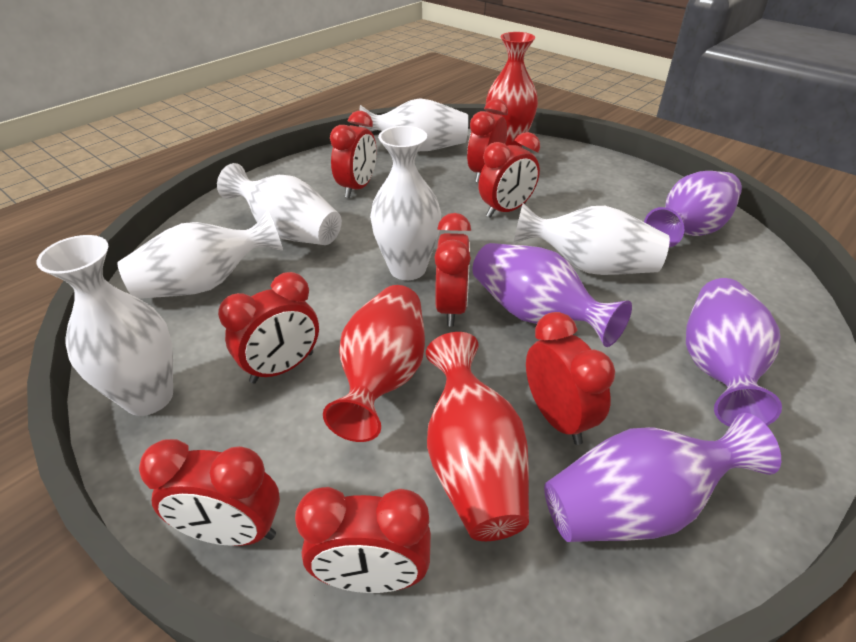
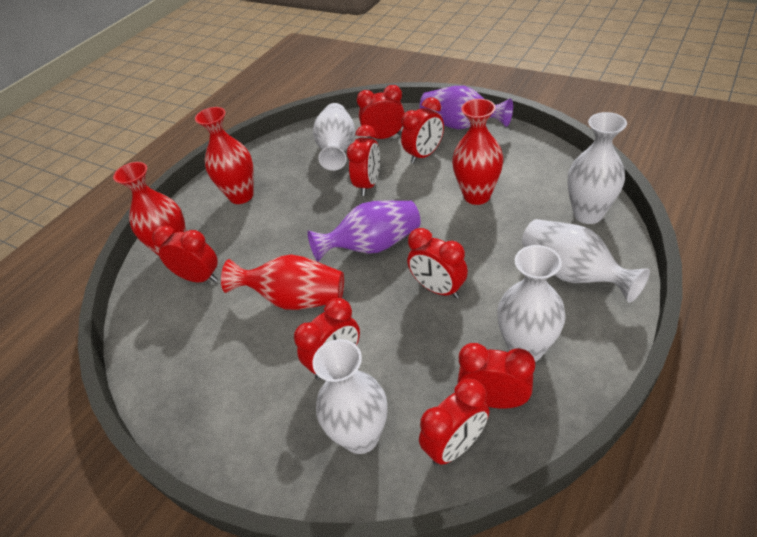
purple vase: 4 -> 2
red vase: 3 -> 4
white vase: 6 -> 5

